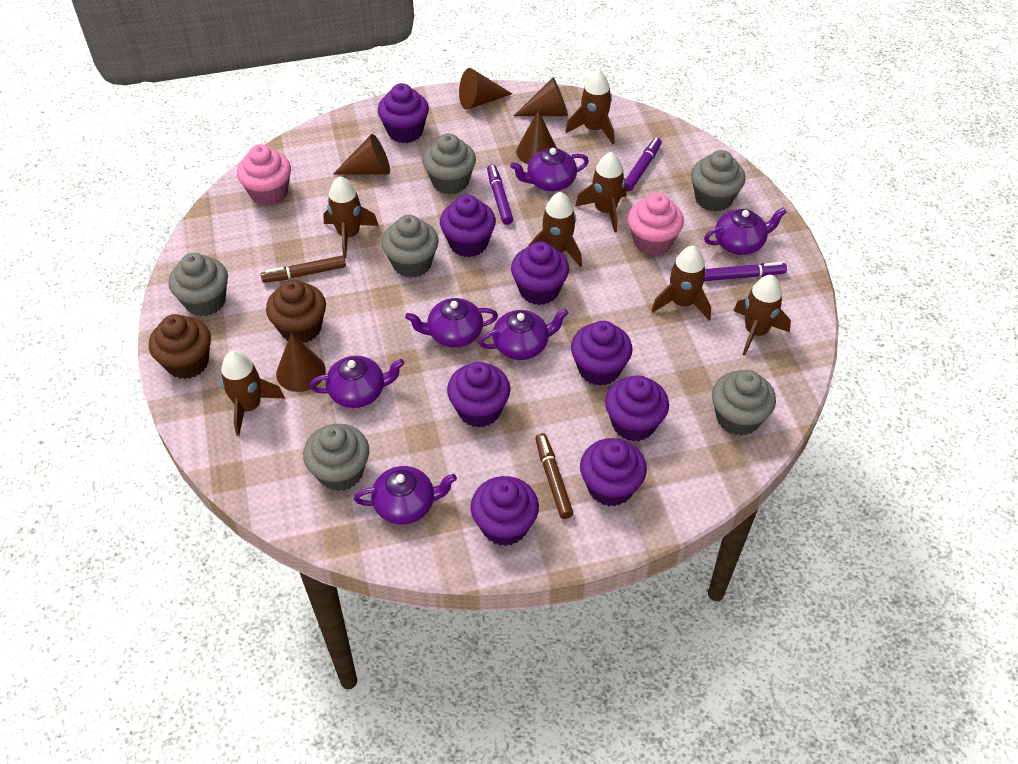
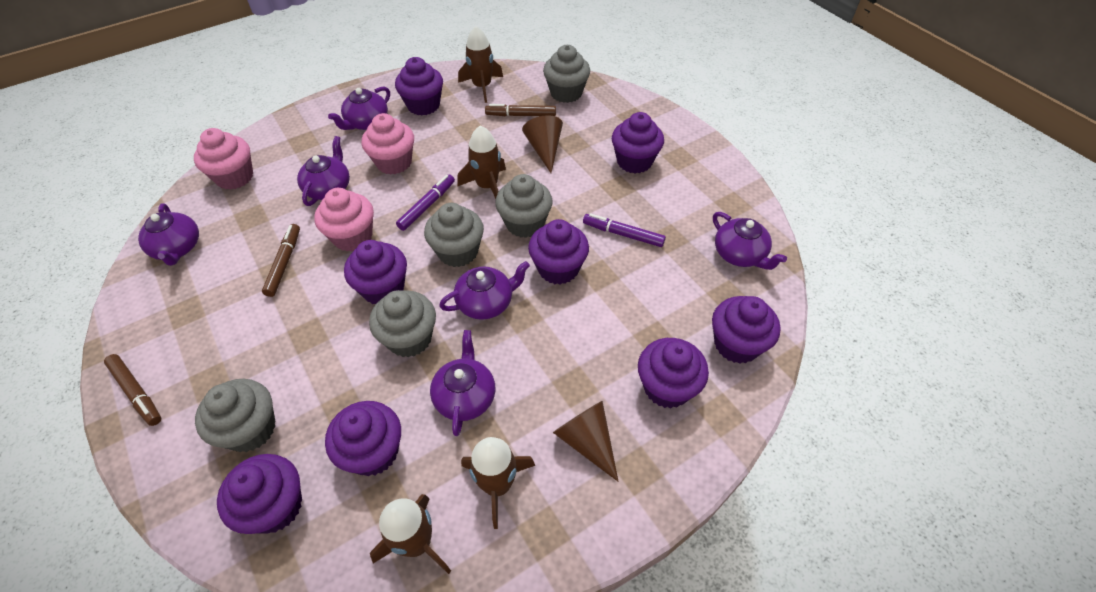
brown cone: 5 -> 2
brown cupcake: 2 -> 0
brown marker: 2 -> 3
brown rocket: 7 -> 4
grey cupcake: 6 -> 5
pink cupcake: 2 -> 3
purple marker: 3 -> 2

